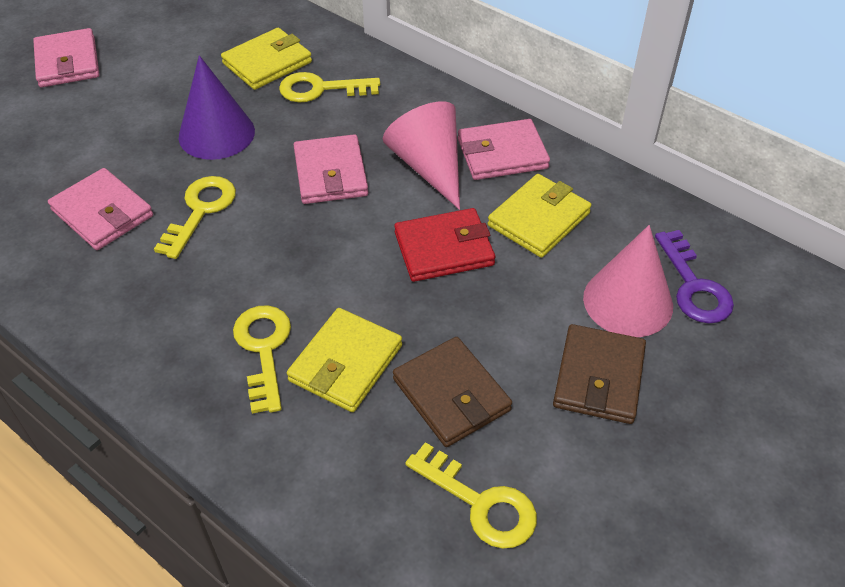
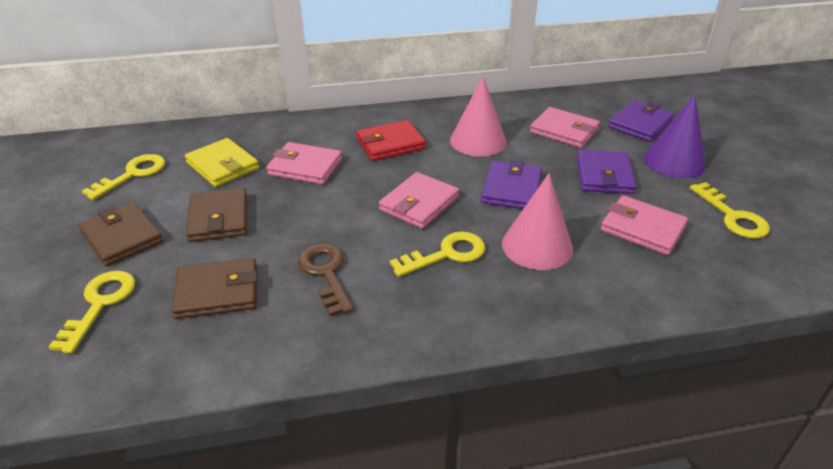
brown key: 0 -> 1
brown wallet: 2 -> 3
purple key: 1 -> 0
purple wallet: 0 -> 3
yellow wallet: 3 -> 1

